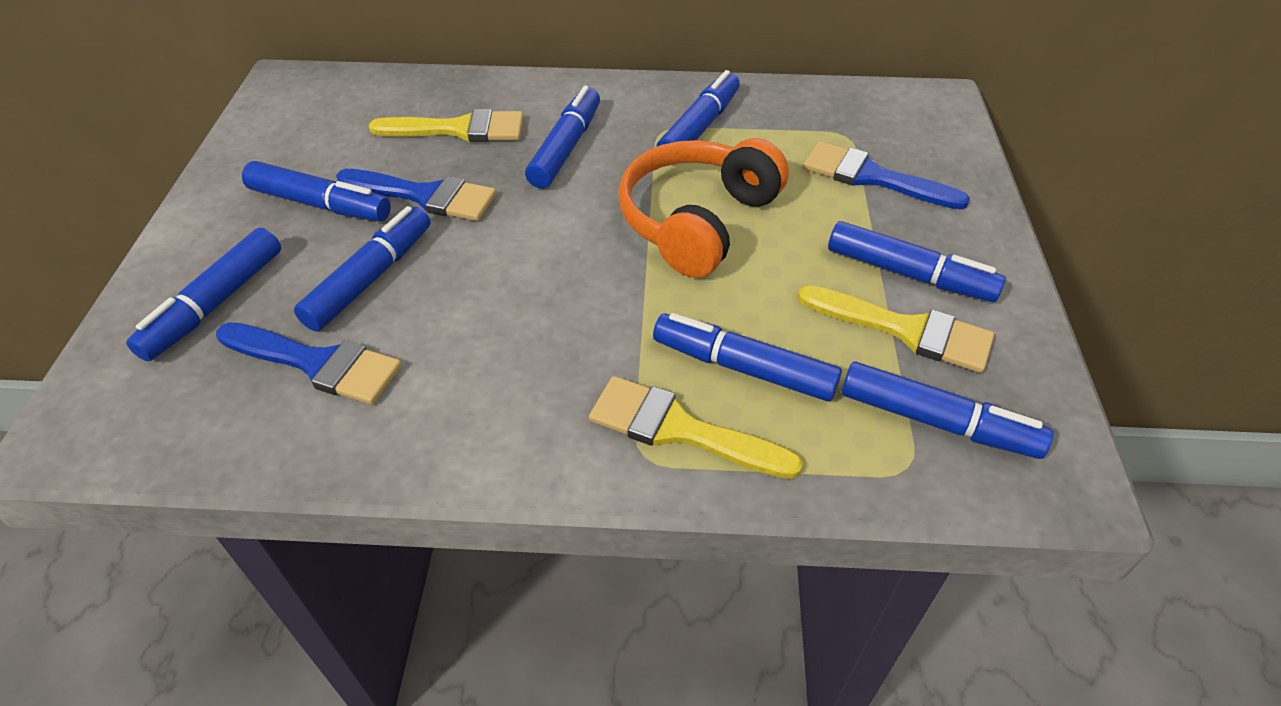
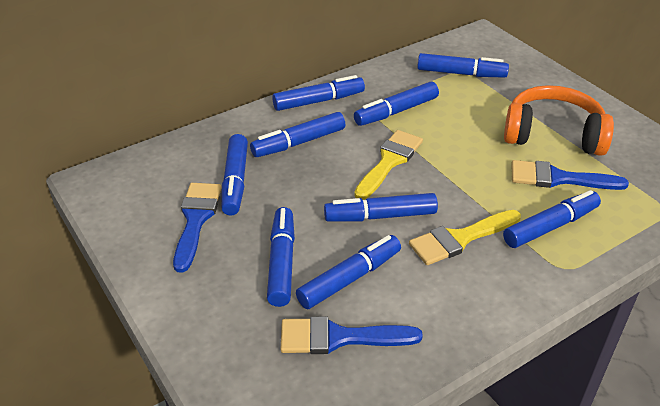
blue marker: 8 -> 9
yellow brush: 3 -> 2

